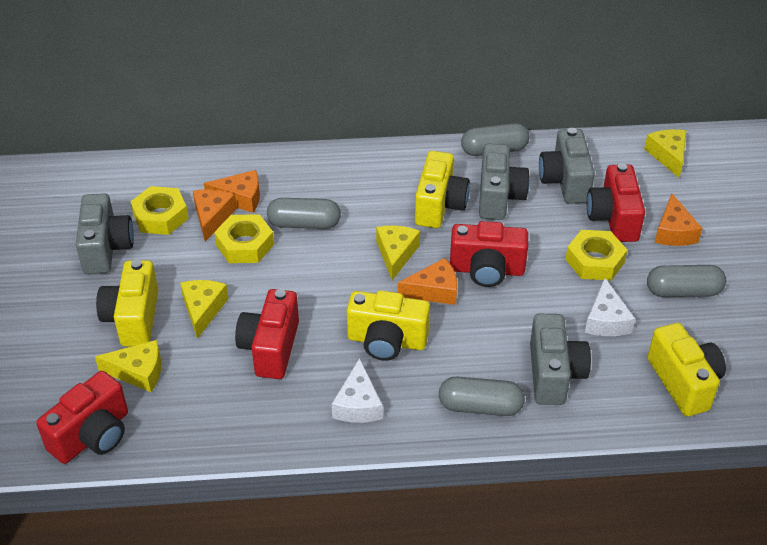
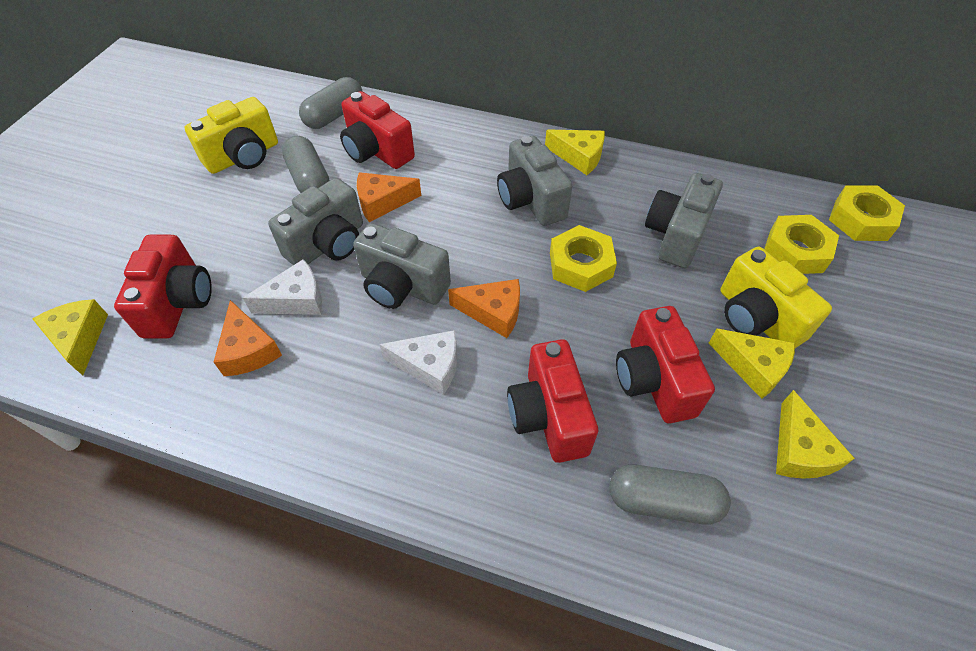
grey capsule: 4 -> 3
orange cheese: 4 -> 3
yellow camera: 4 -> 2

